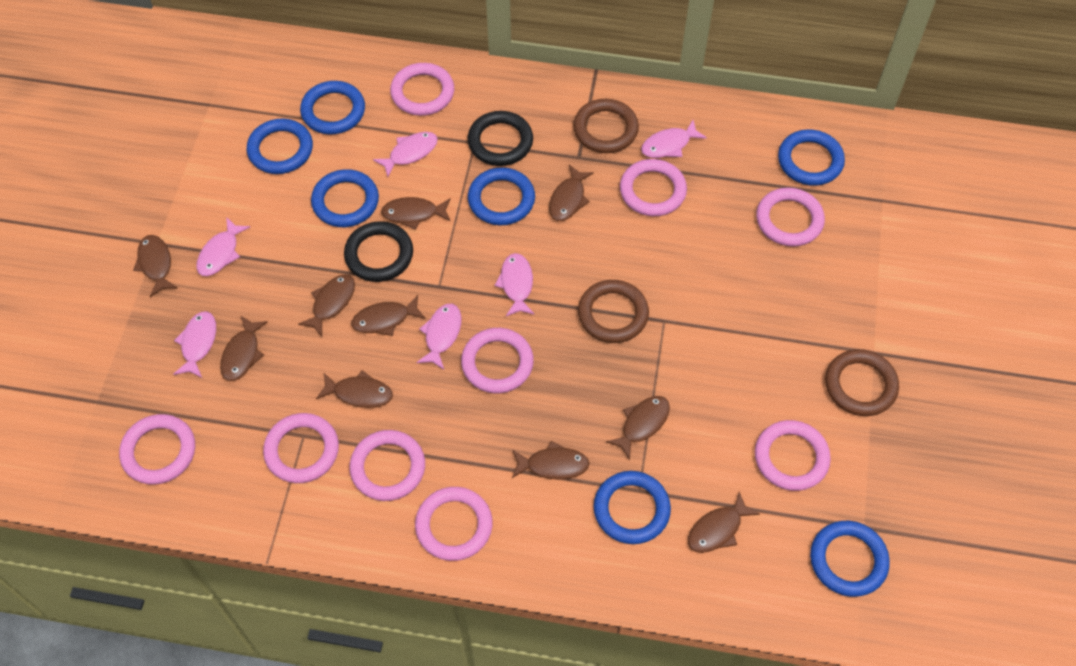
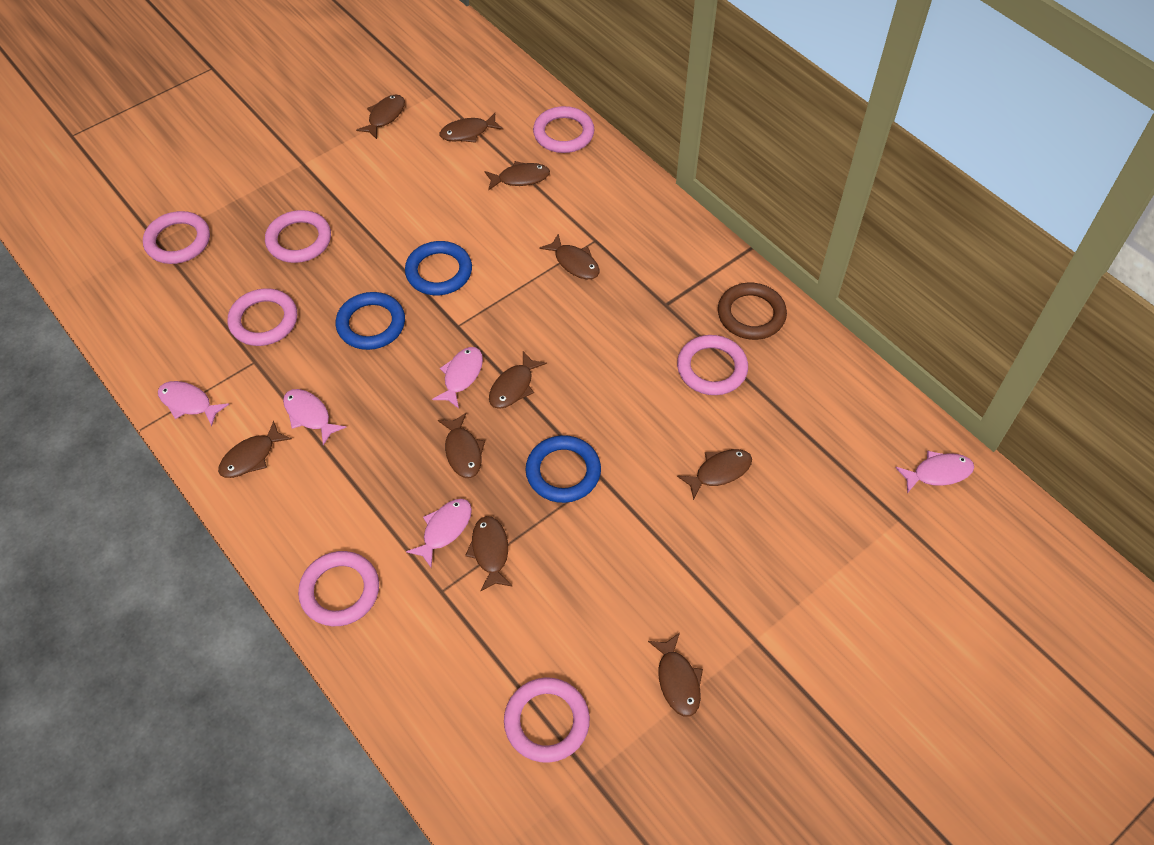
black ring: 2 -> 0
blue ring: 7 -> 3
brown ring: 3 -> 1
pink fish: 6 -> 5
pink ring: 9 -> 7

